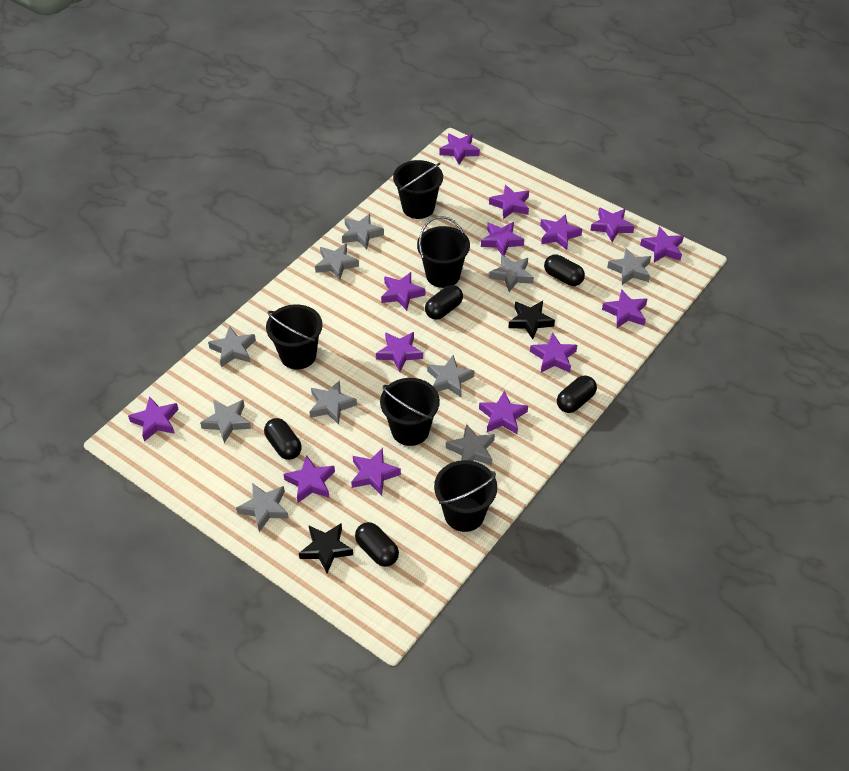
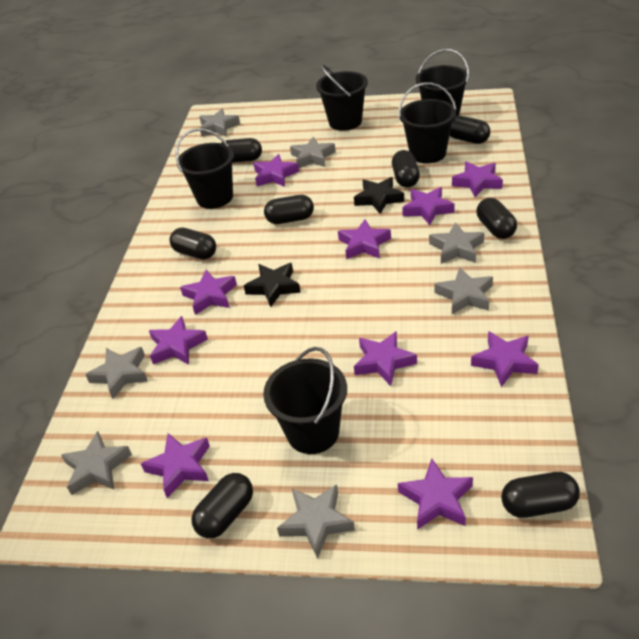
black capsule: 5 -> 8
grey star: 10 -> 7
purple star: 14 -> 10

